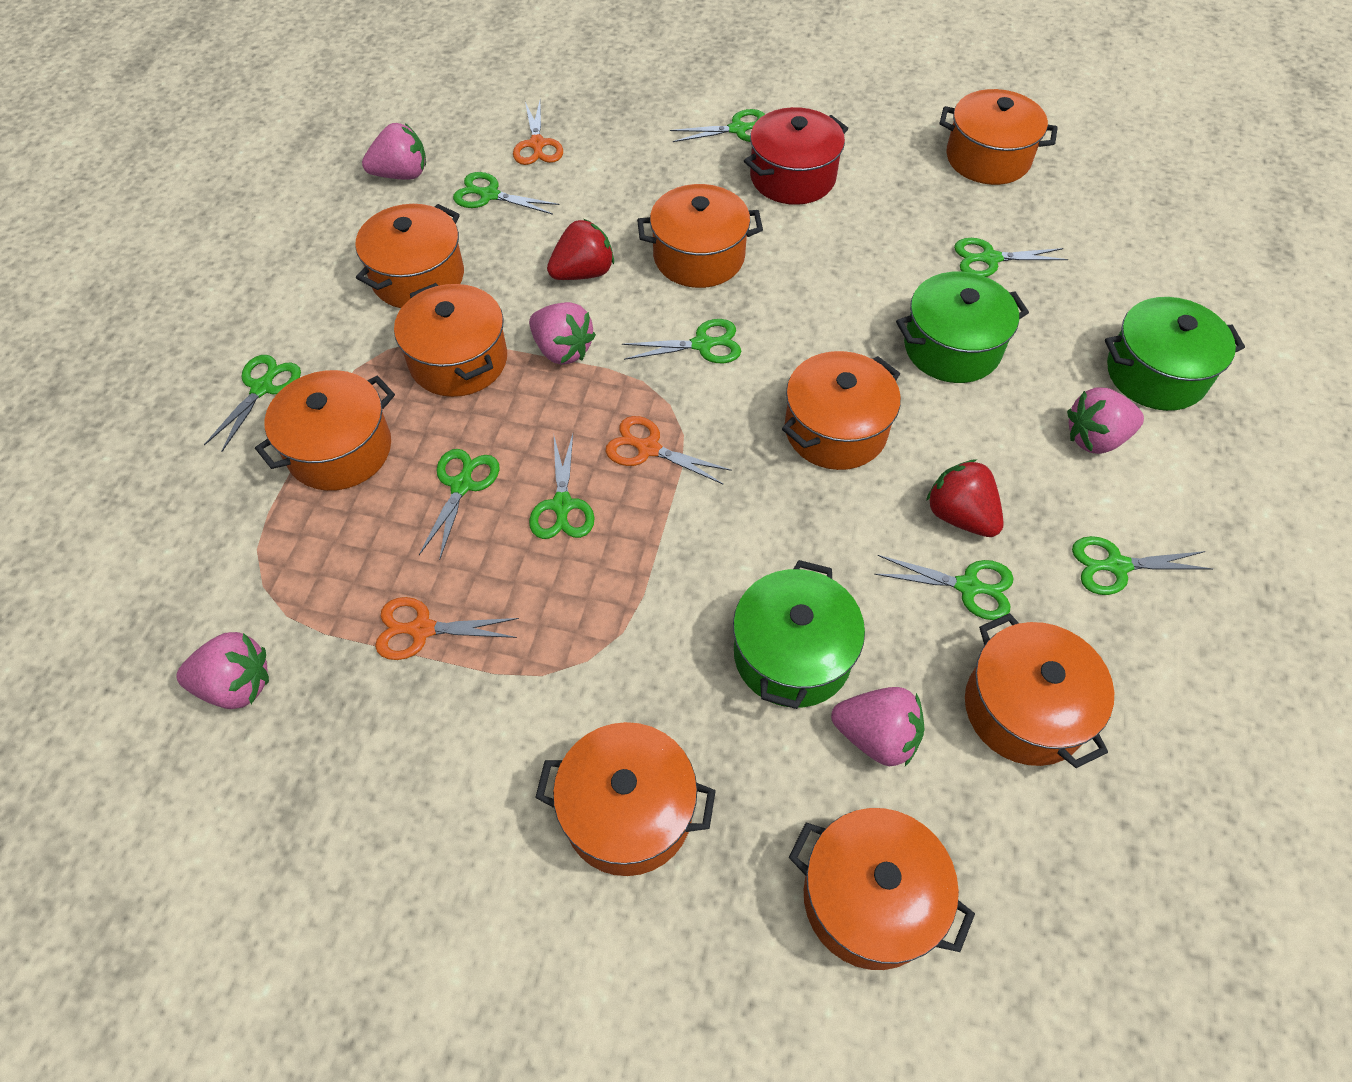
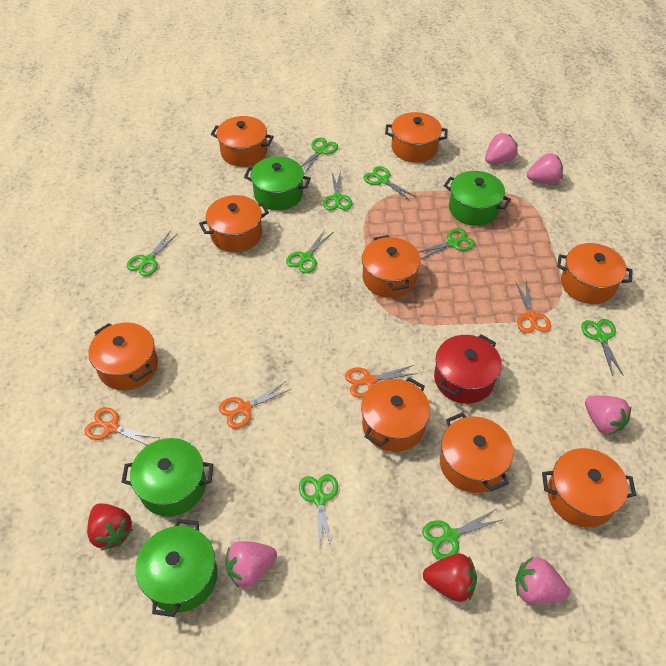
green pot: 3 -> 4
orange scissors: 3 -> 4

